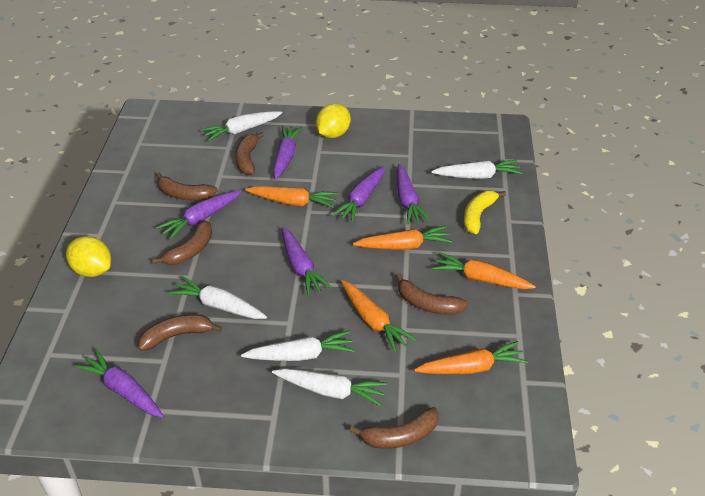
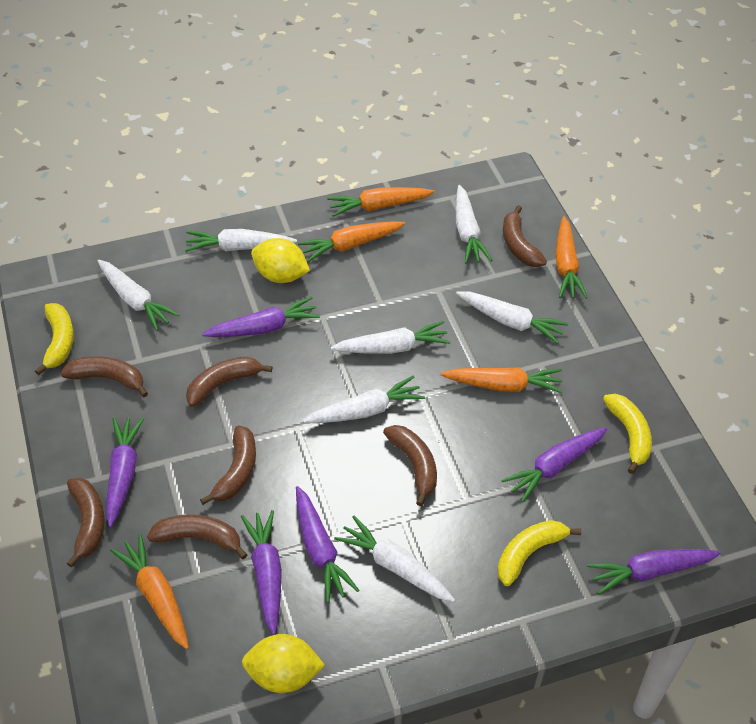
brown banana: 6 -> 7
white carrot: 5 -> 7
yellow banana: 1 -> 3

